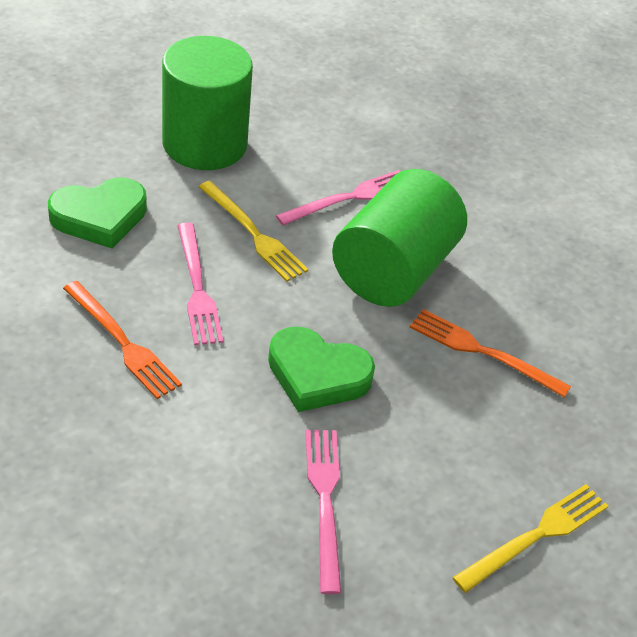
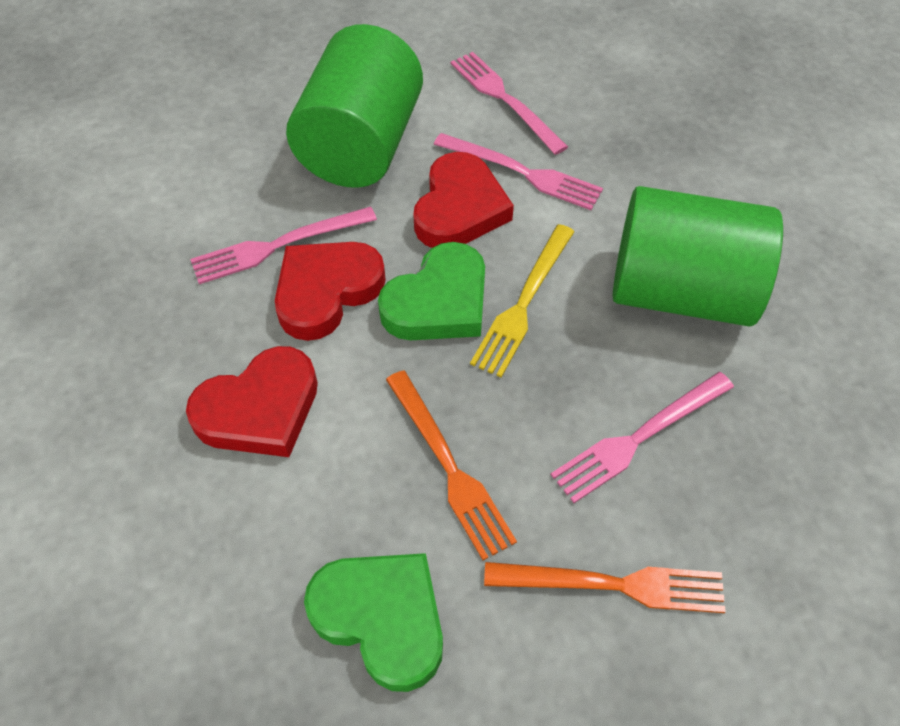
pink fork: 3 -> 4
red heart: 0 -> 3
yellow fork: 2 -> 1

